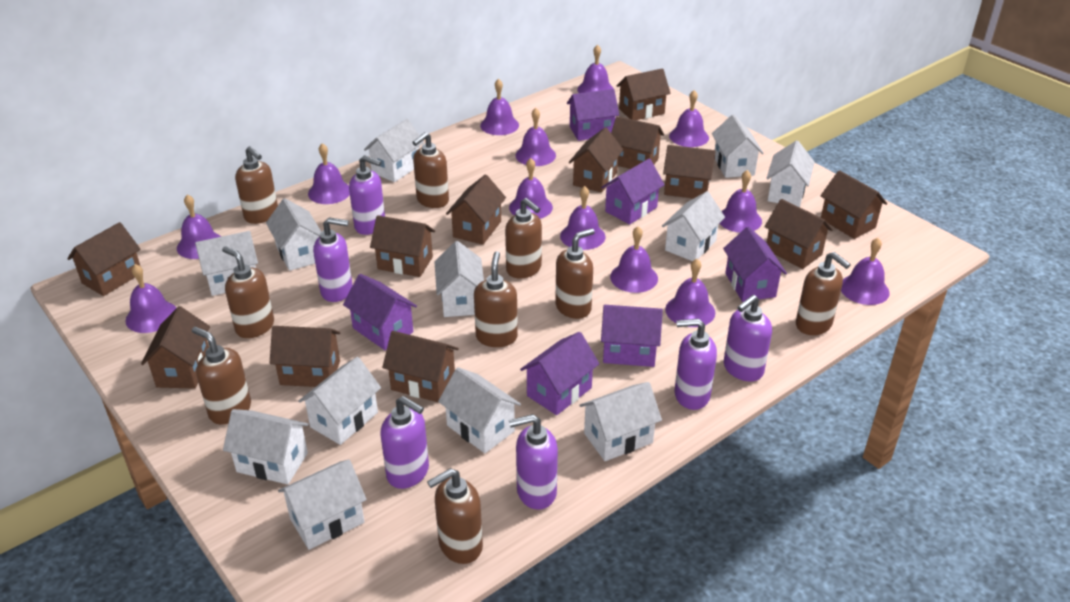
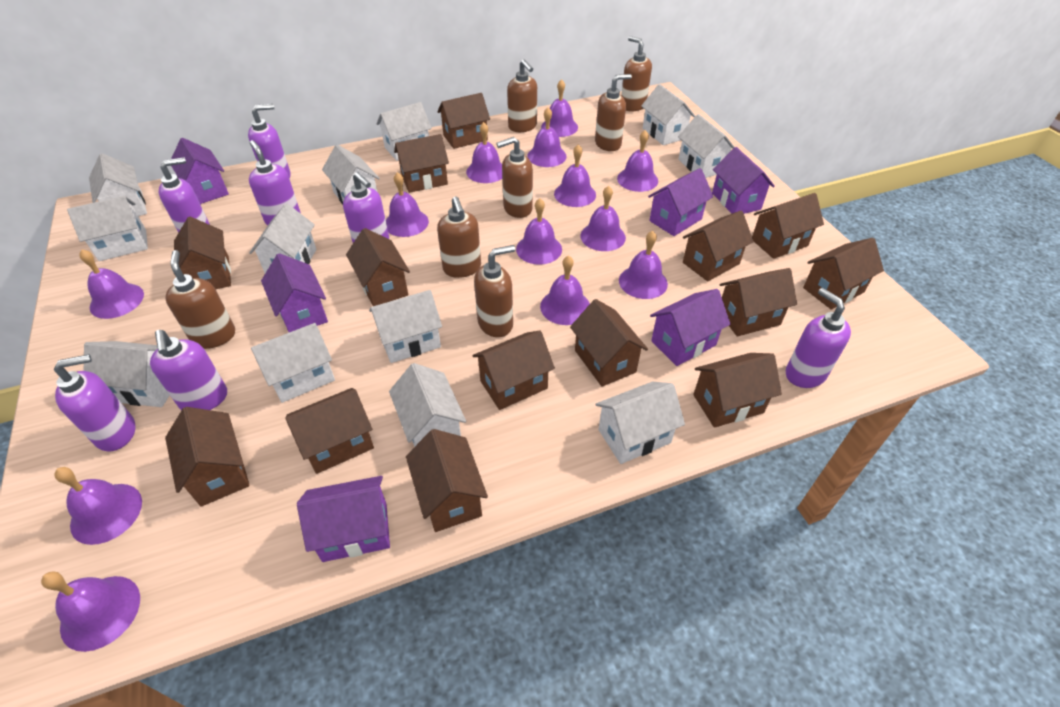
brown house: 12 -> 14
brown soap dispenser: 9 -> 7
purple soap dispenser: 6 -> 7

